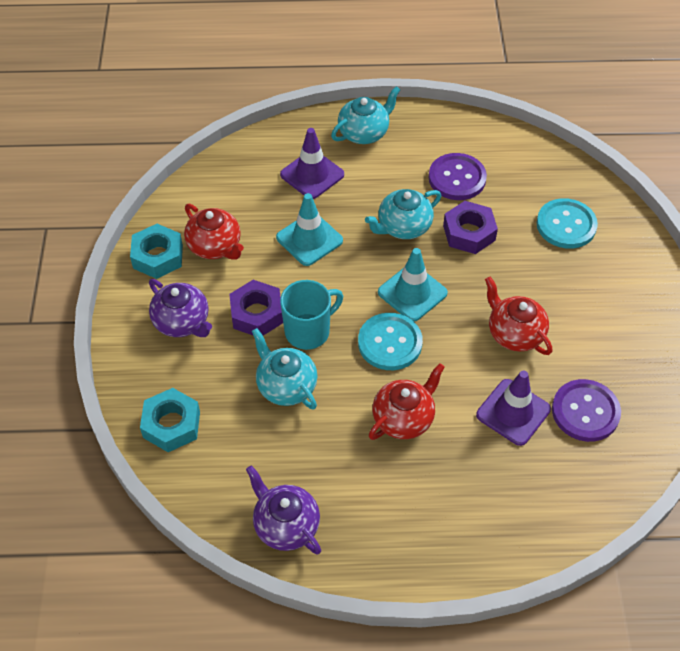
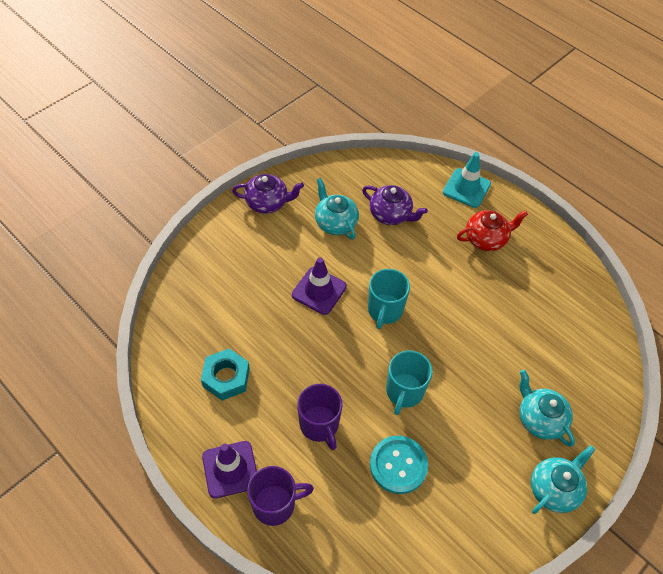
purple button: 2 -> 0
purple mug: 0 -> 2
purple nut: 2 -> 0
red teapot: 3 -> 1
turquoise button: 2 -> 1
turquoise mug: 1 -> 2
turquoise nut: 2 -> 1
turquoise traffic cone: 2 -> 1

